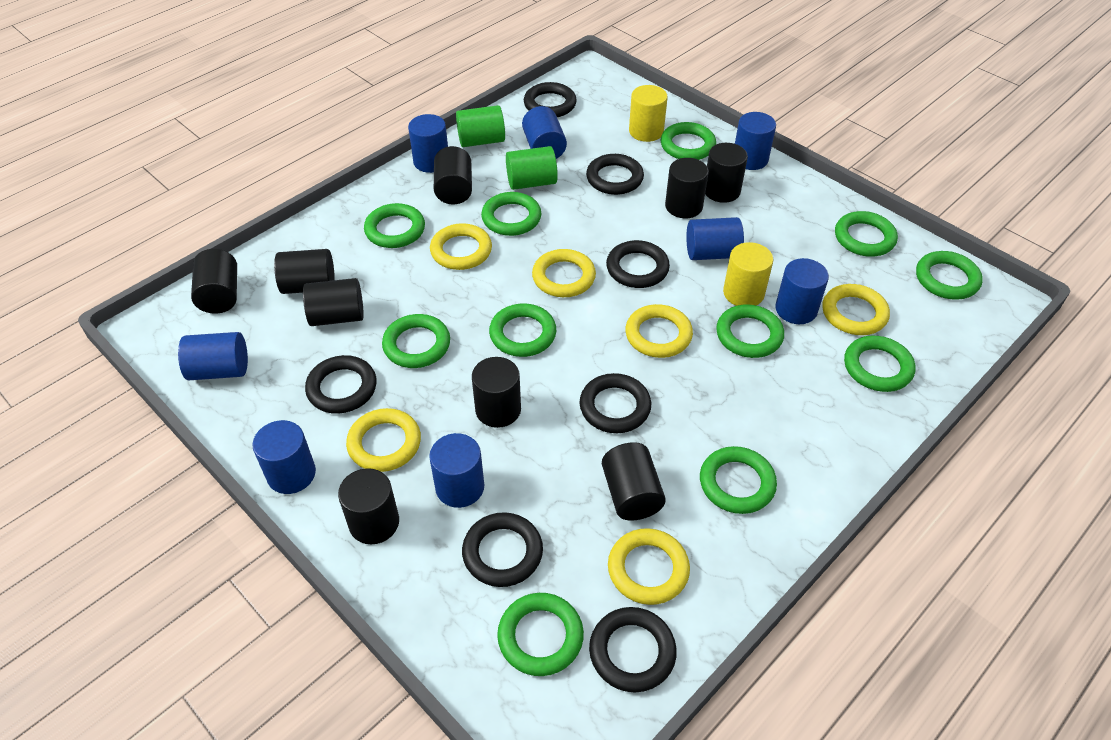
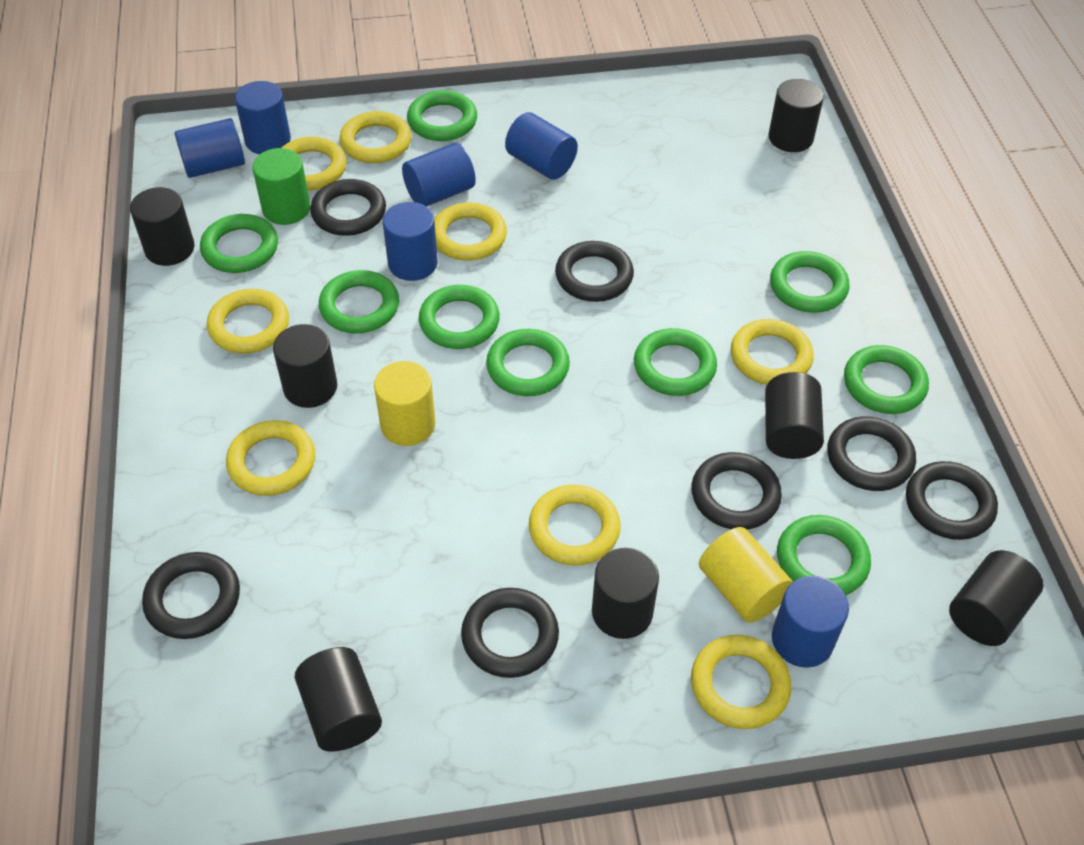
black cylinder: 9 -> 7
blue cylinder: 8 -> 6
green cylinder: 2 -> 1
green ring: 11 -> 9
yellow ring: 6 -> 8

